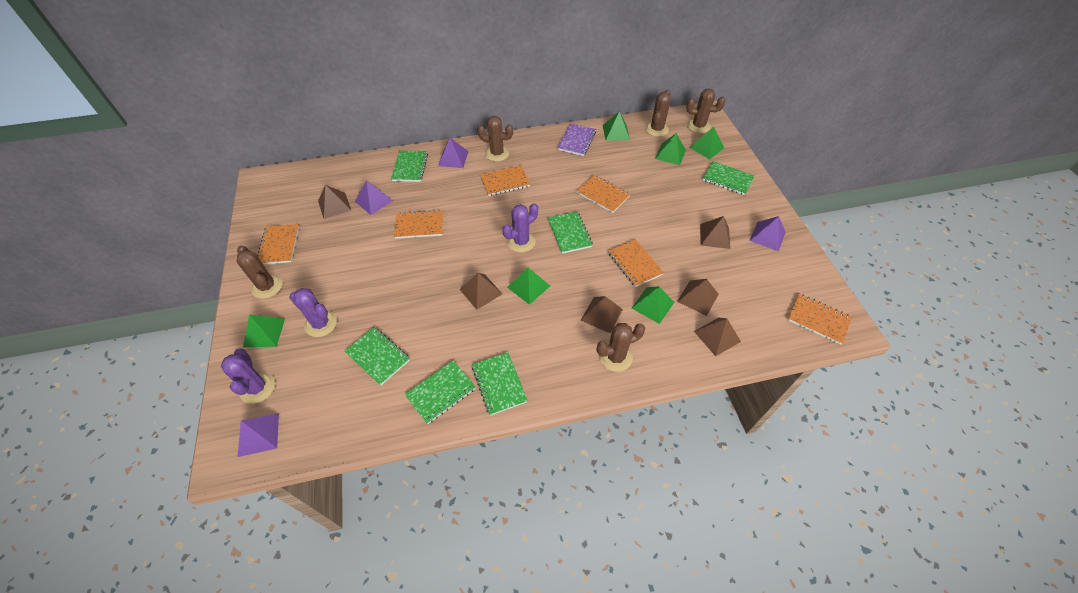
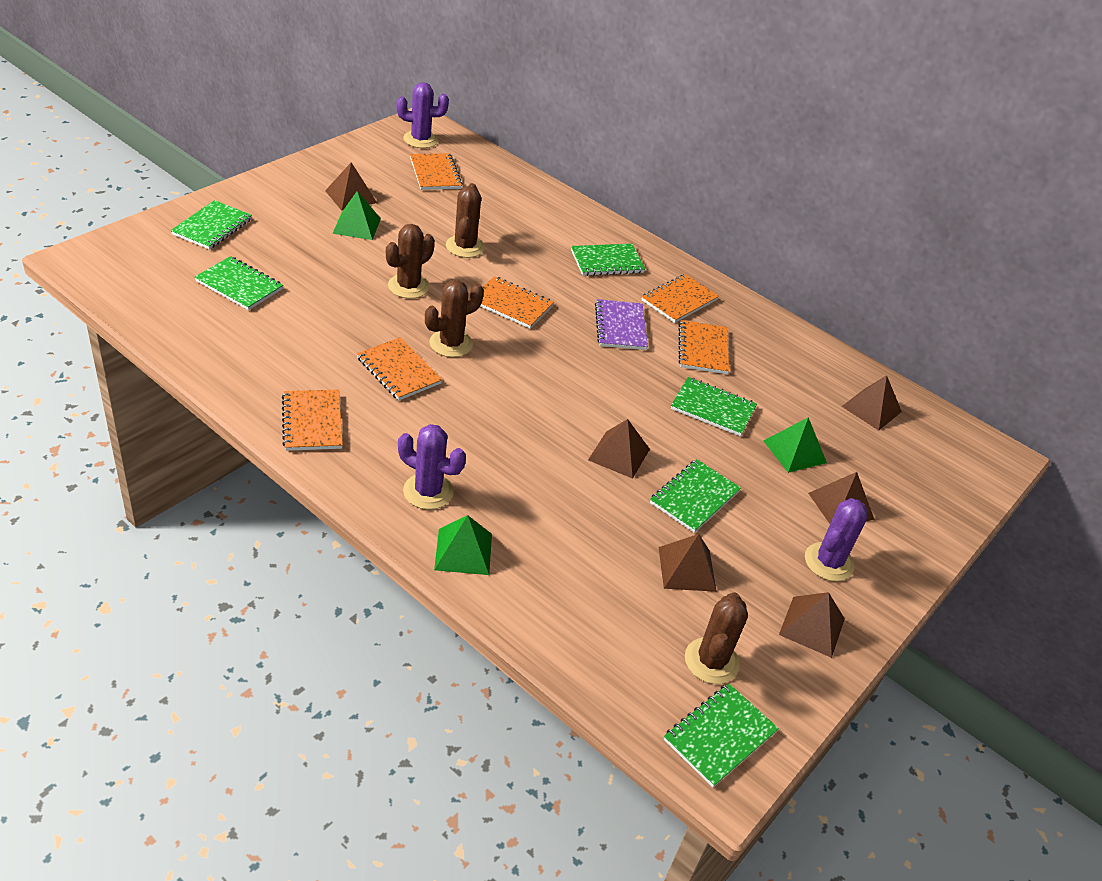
brown cactus: 5 -> 4
green pyramid: 6 -> 3
purple pyramid: 4 -> 0

